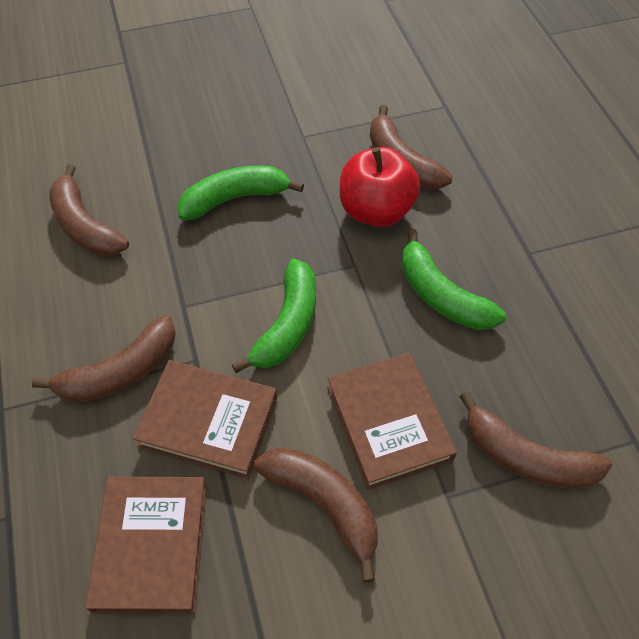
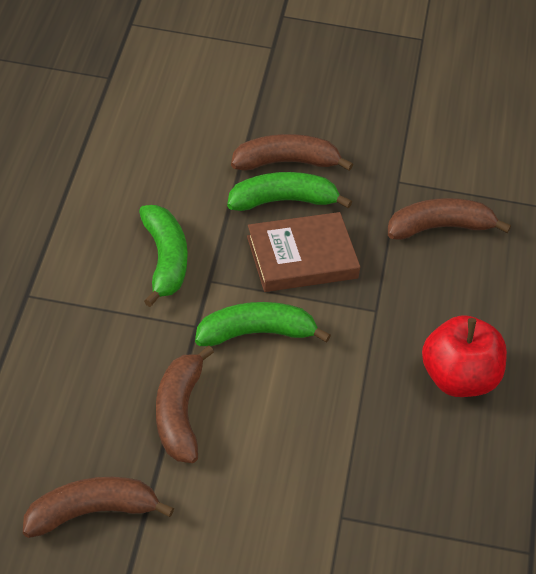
brown banana: 5 -> 4
brown book: 3 -> 1

